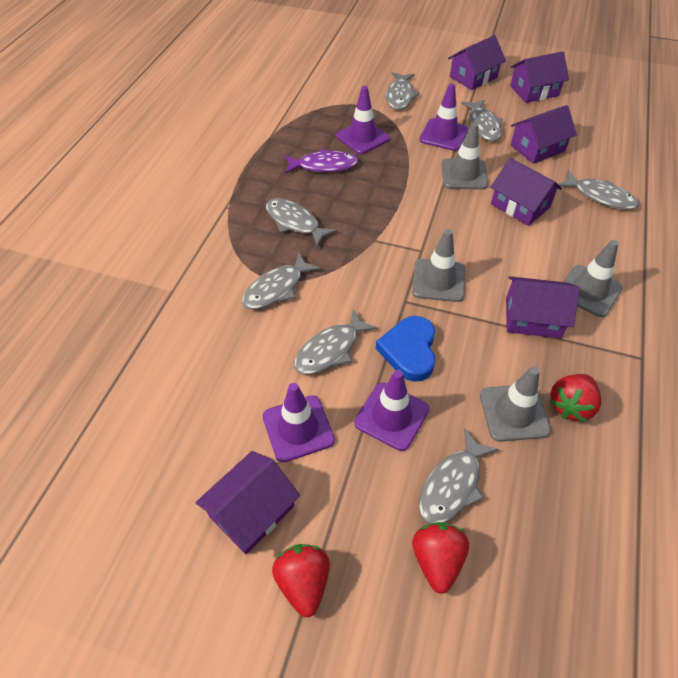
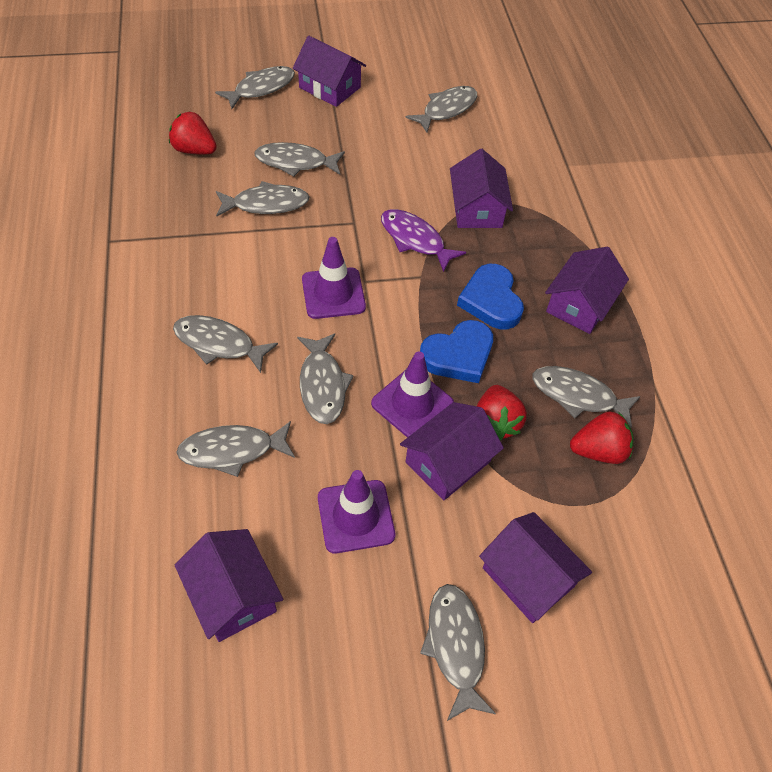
blue heart: 1 -> 2
grey fish: 7 -> 9
grey traffic cone: 4 -> 0
purple traffic cone: 4 -> 3

